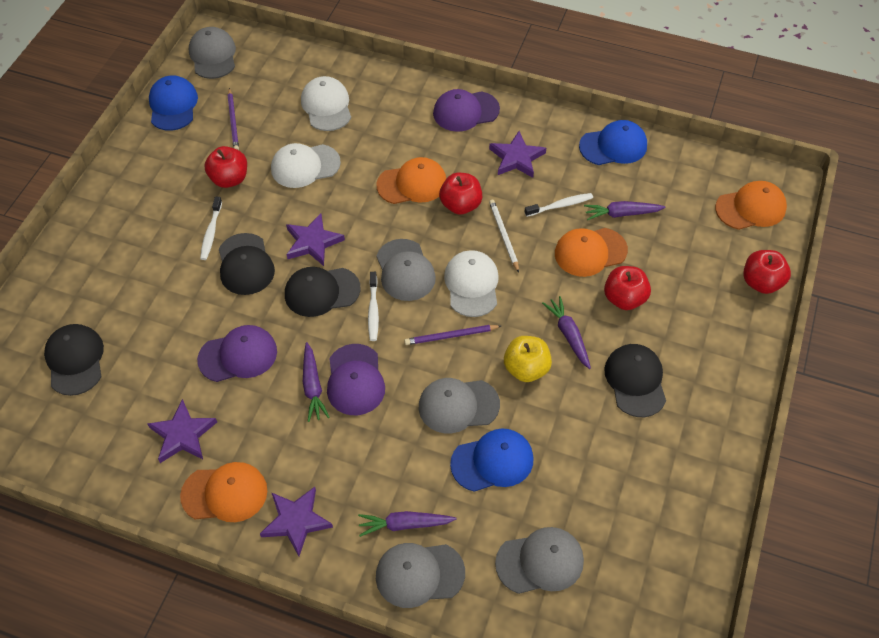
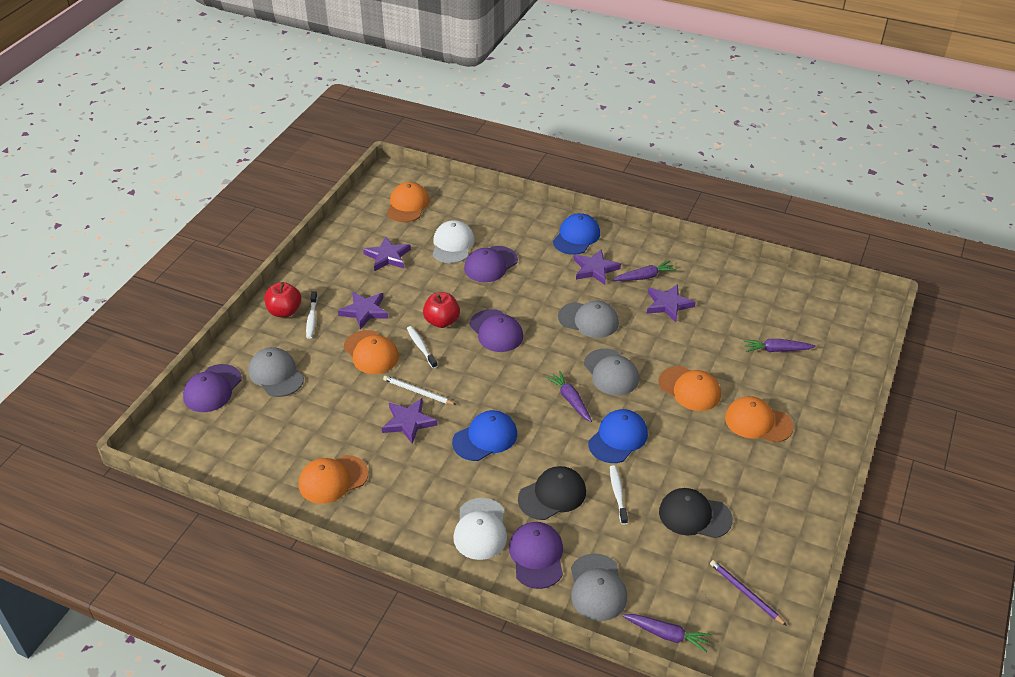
black cap: 4 -> 2
grey cap: 5 -> 4
orange cap: 4 -> 5
purple cap: 3 -> 4
purple pencil: 2 -> 1
purple star: 4 -> 5
red apple: 4 -> 2
white cap: 3 -> 2
yellow apple: 1 -> 0

